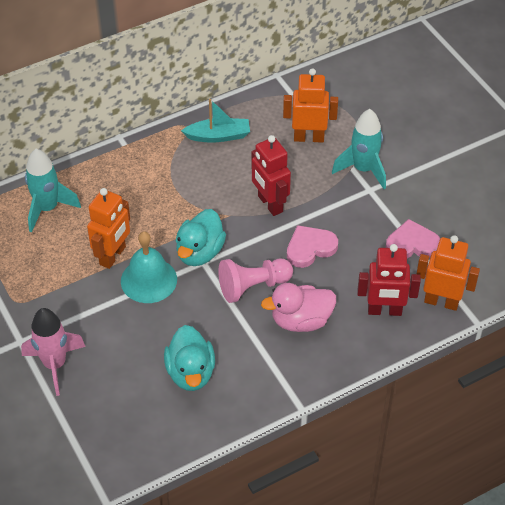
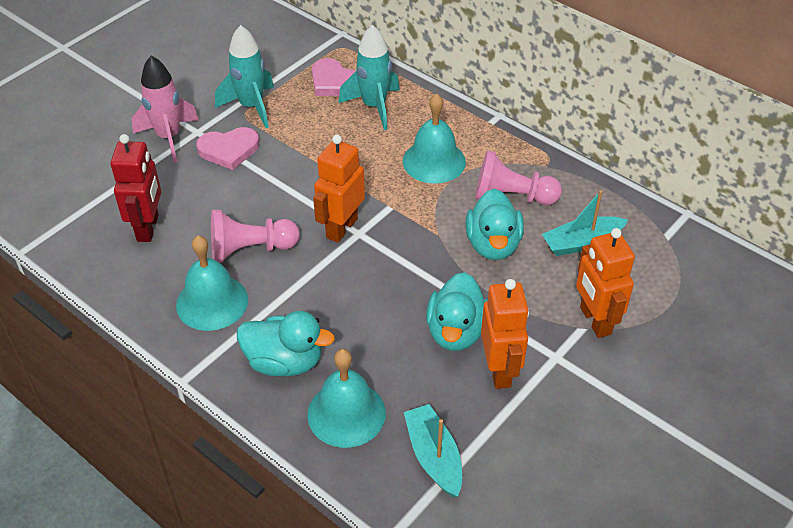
pink duck: 1 -> 0
pink pawn: 1 -> 2
red robot: 2 -> 1
turquoise bell: 1 -> 3
turquoise boat: 1 -> 2
turquoise duck: 2 -> 3

